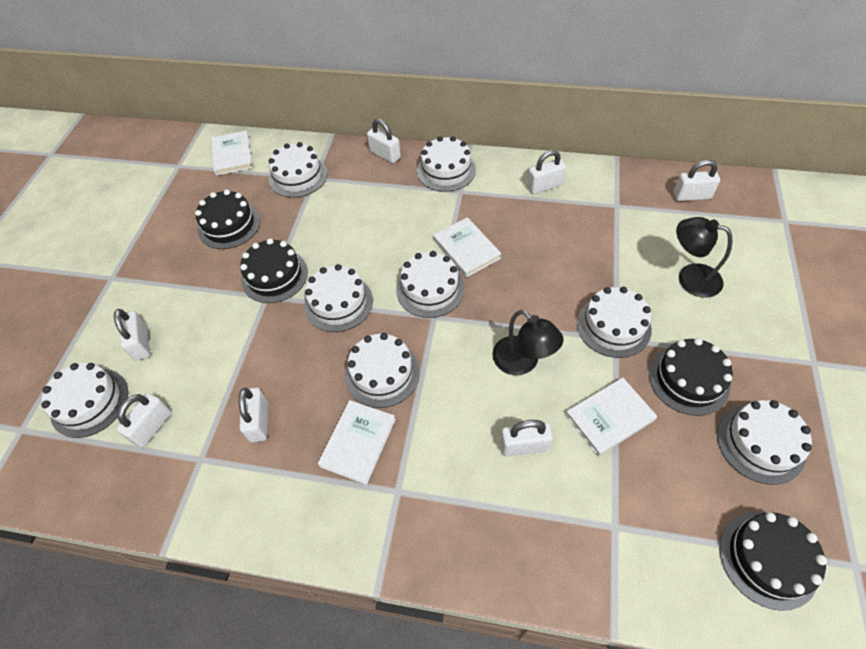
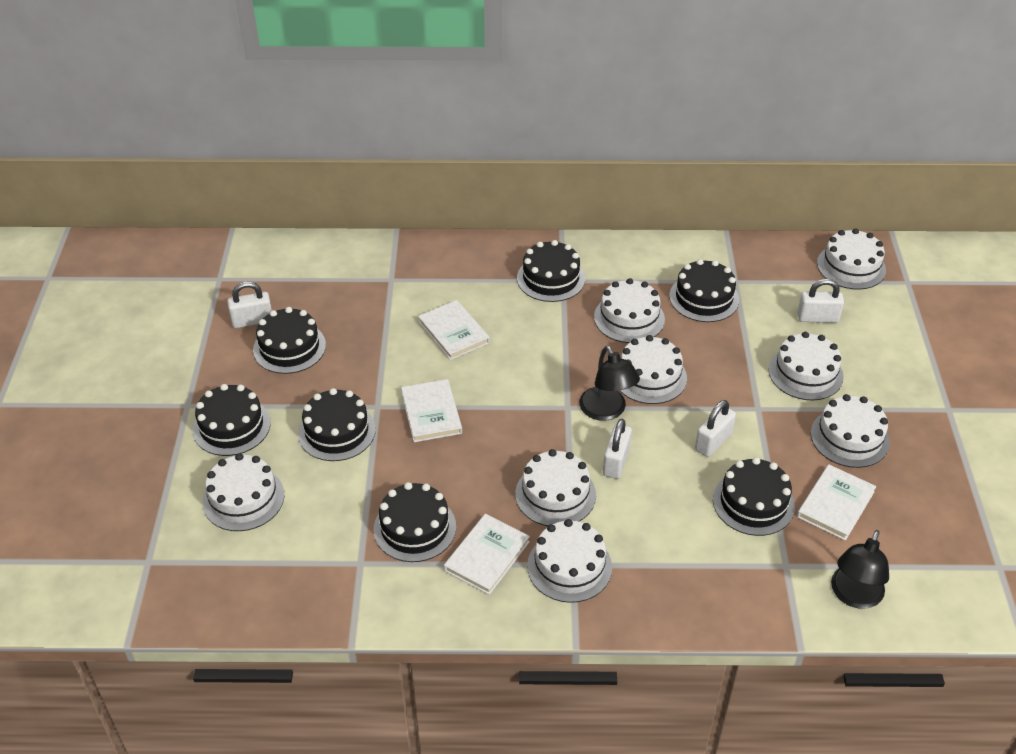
black cake: 4 -> 7
white padlock: 7 -> 4

